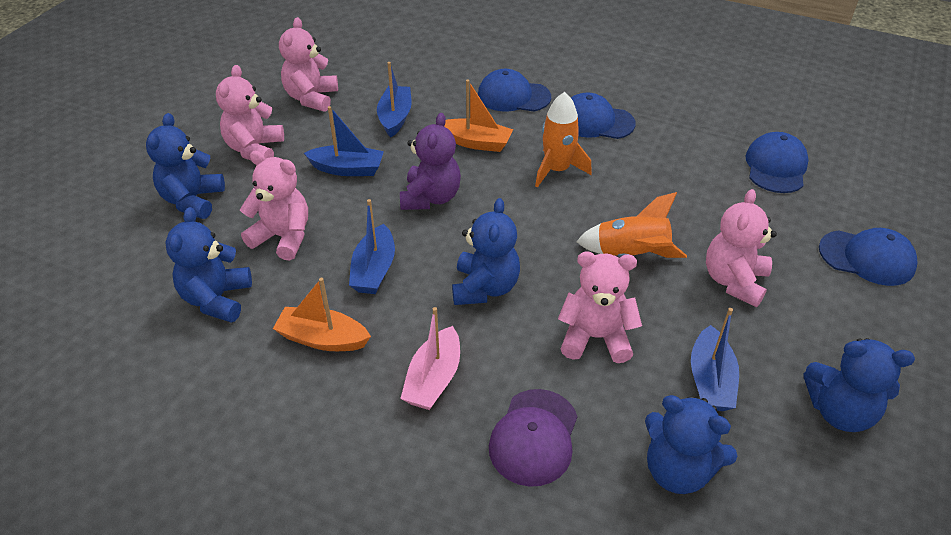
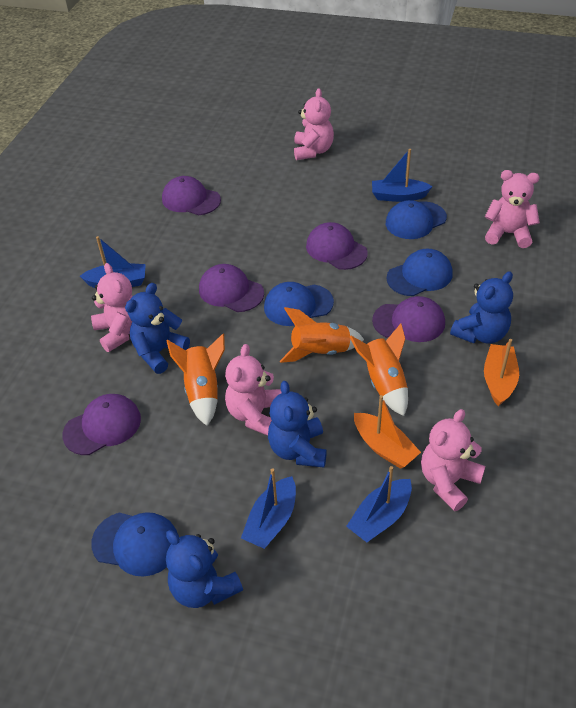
blue teddy bear: 5 -> 4
orange rocket: 2 -> 3
pink boat: 1 -> 0
purple cap: 1 -> 5
purple teddy bear: 1 -> 0

